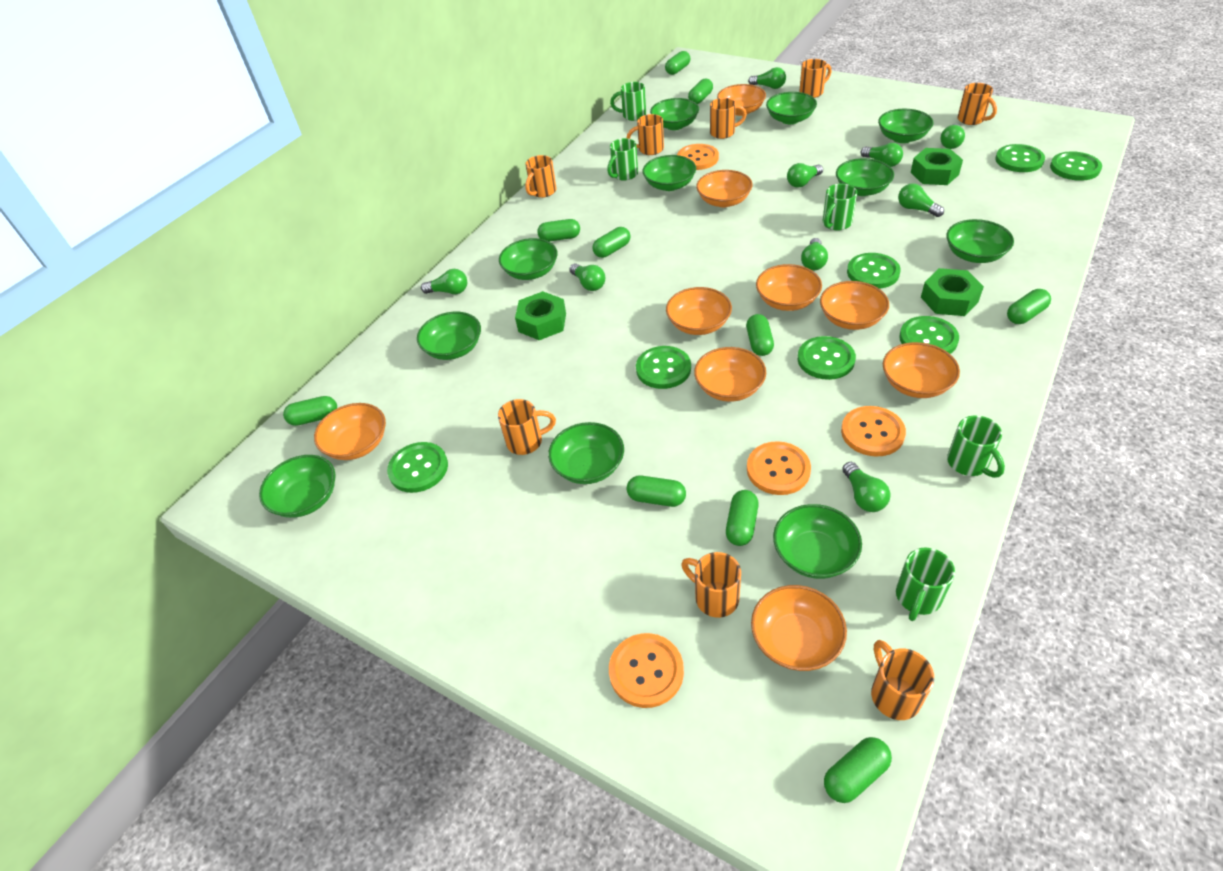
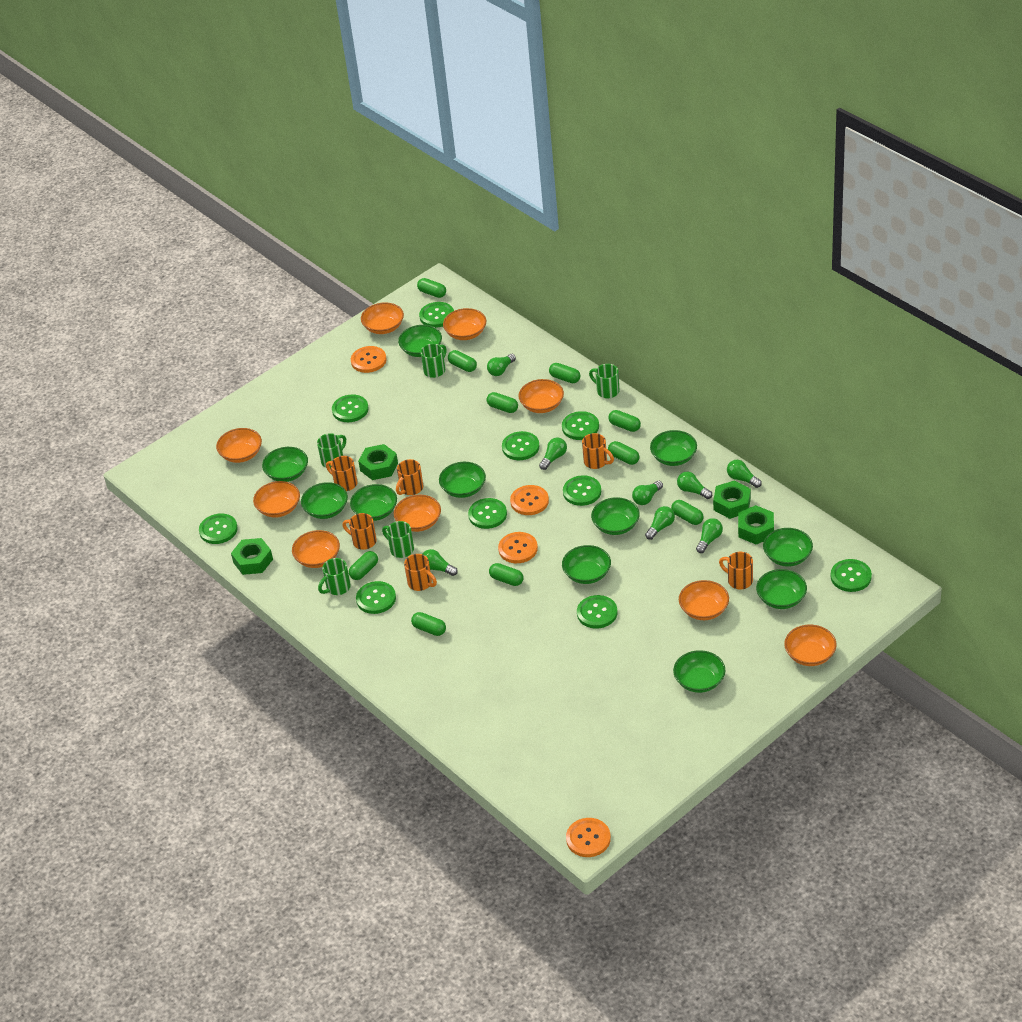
green button: 7 -> 10
green light bulb: 9 -> 8
green nut: 3 -> 4
orange mug: 8 -> 6

